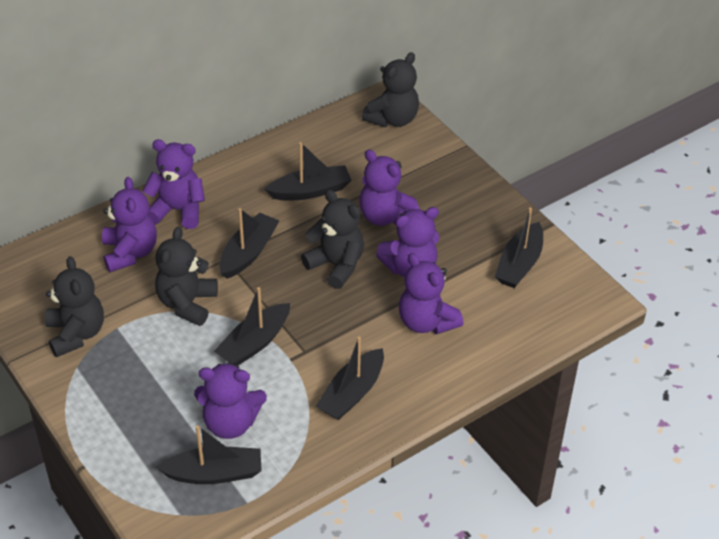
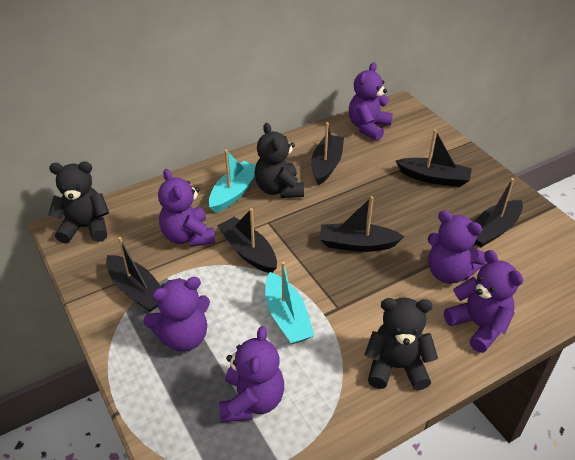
black teddy bear: 4 -> 3
turquoise boat: 0 -> 2

